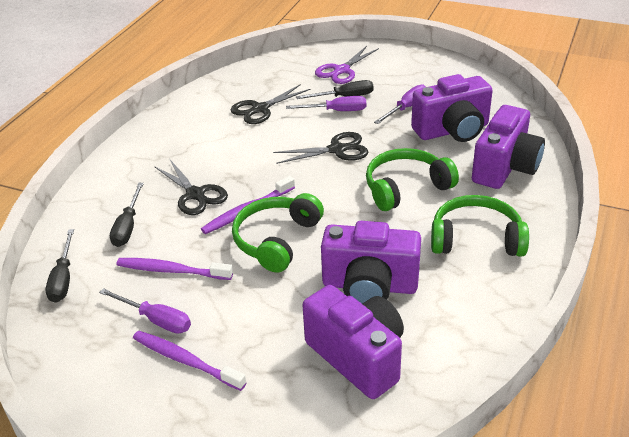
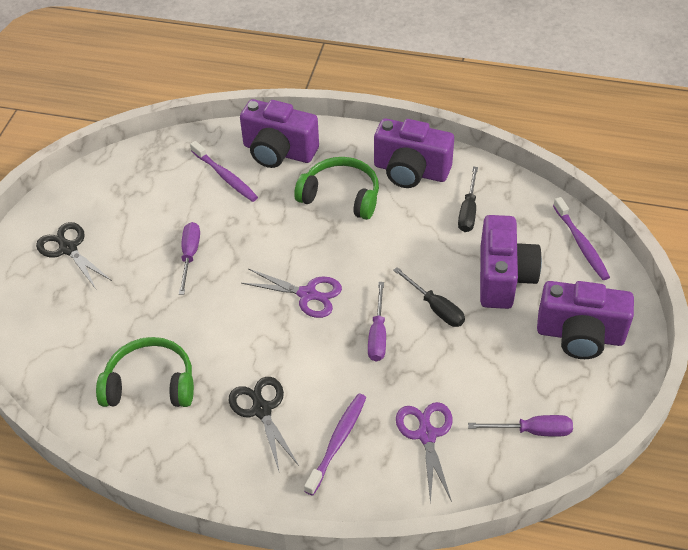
black scissors: 3 -> 2
black screwdriver: 3 -> 2
green headphones: 3 -> 2
purple scissors: 1 -> 2

